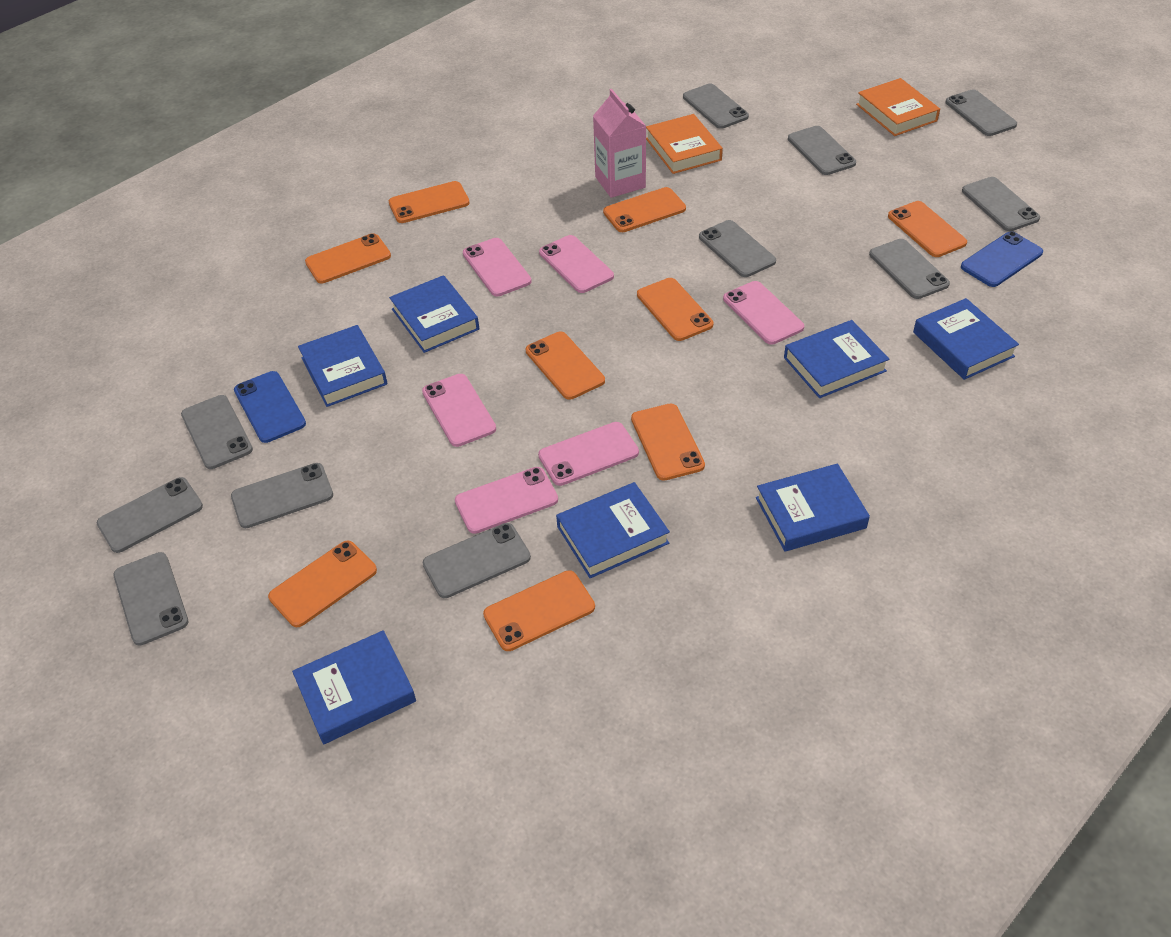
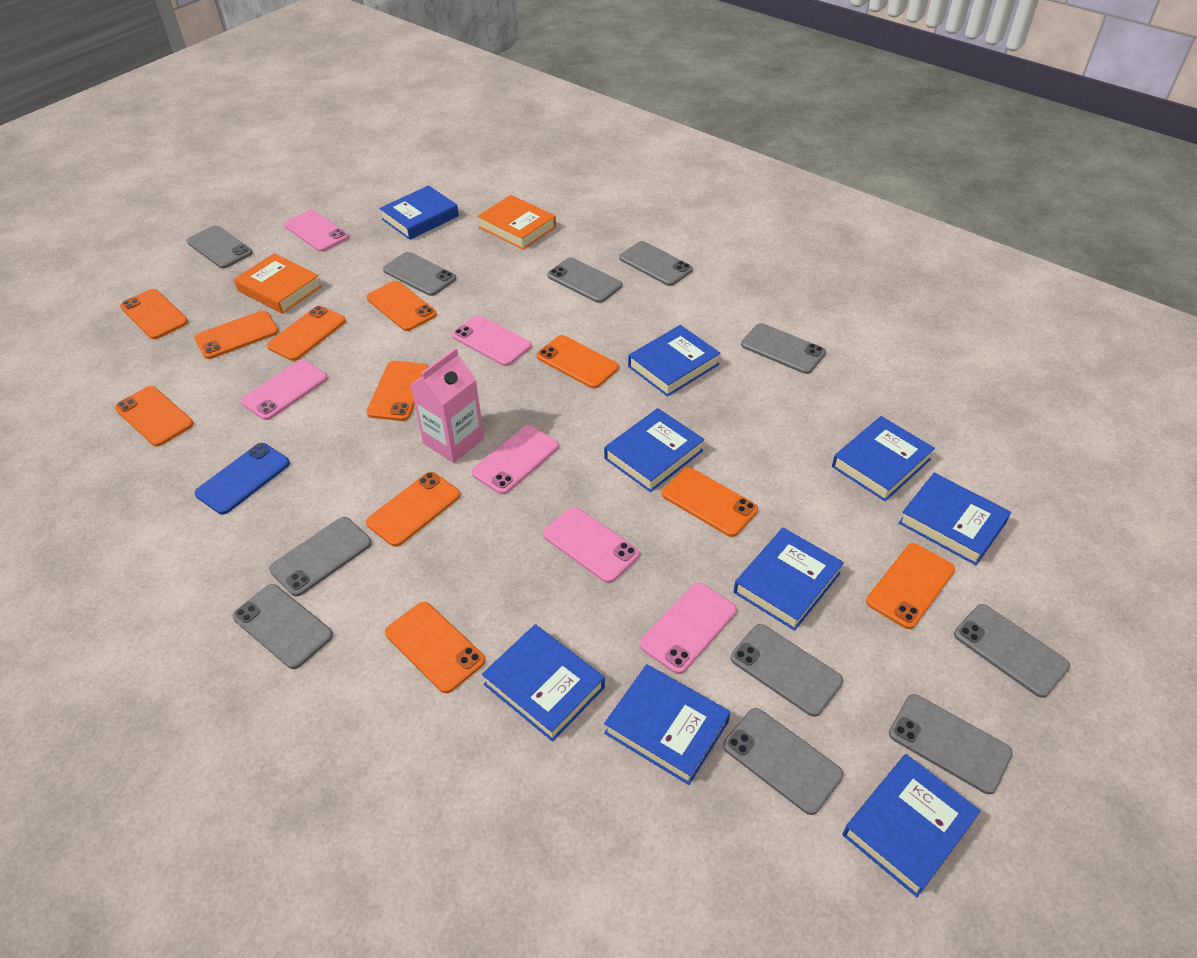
blue book: 7 -> 9
blue phone: 2 -> 1
orange phone: 9 -> 11

